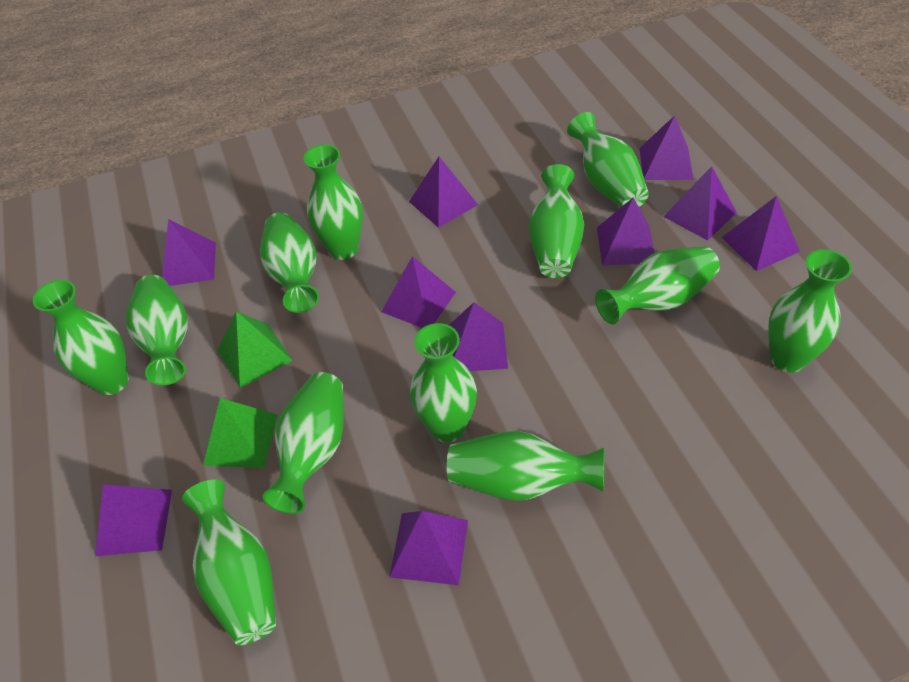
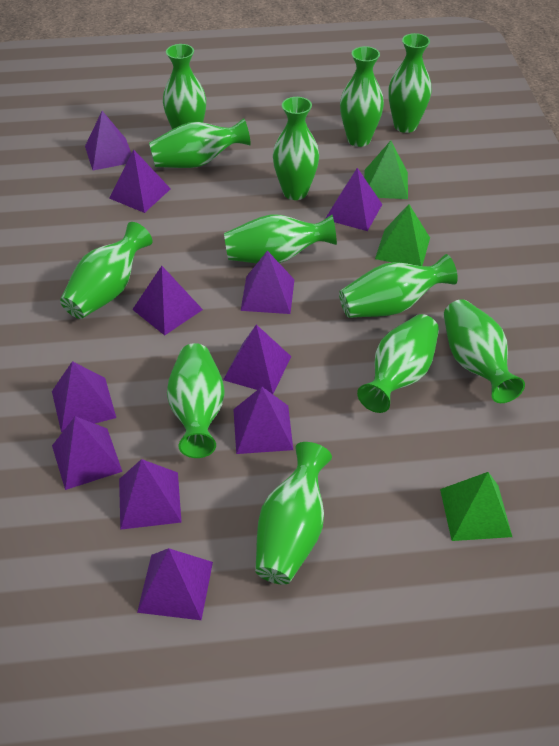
green pyramid: 2 -> 3
purple pyramid: 10 -> 11

